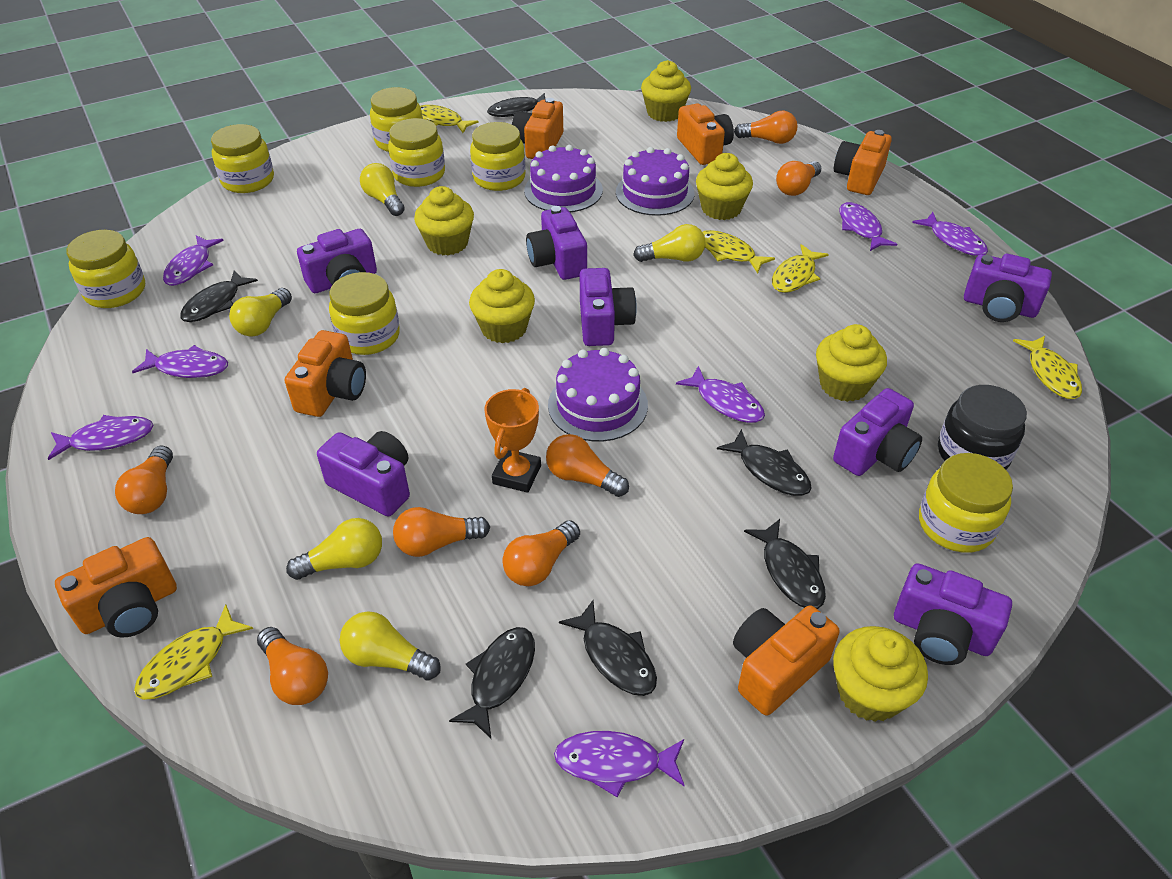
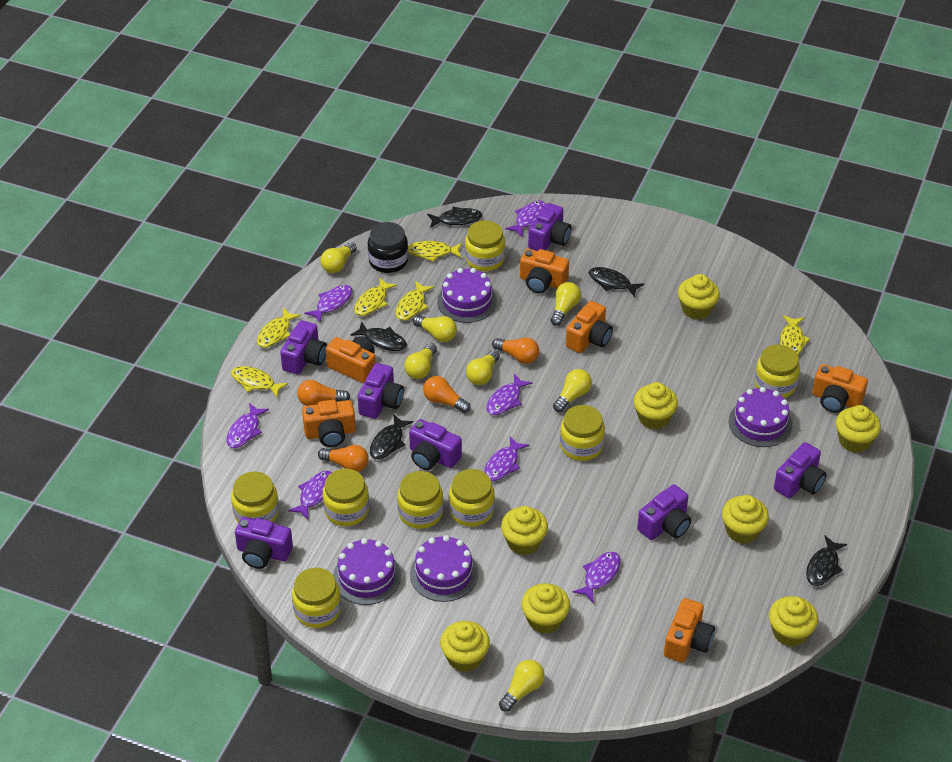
black fish: 6 -> 5
orange light bulb: 7 -> 4
orange trophy: 1 -> 0
purple cake: 3 -> 4
yellow cupcake: 6 -> 8
yellow fish: 5 -> 6
yellow jar: 7 -> 8
yellow light bulb: 5 -> 7

